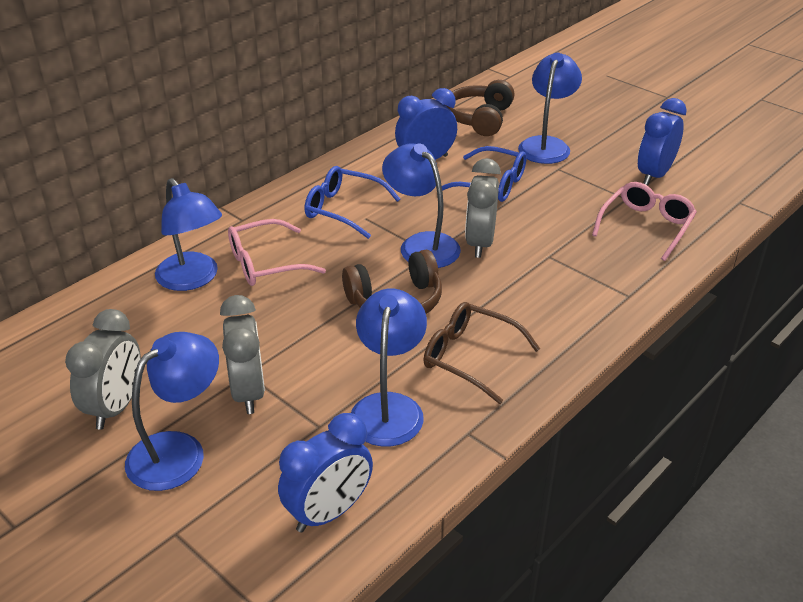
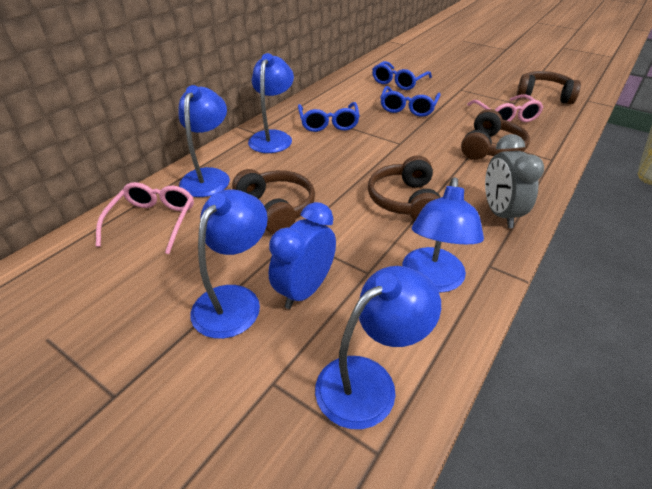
blue clock: 3 -> 1
blue glasses: 2 -> 3
brown glasses: 1 -> 0
brown headphones: 2 -> 4
grey clock: 3 -> 1

